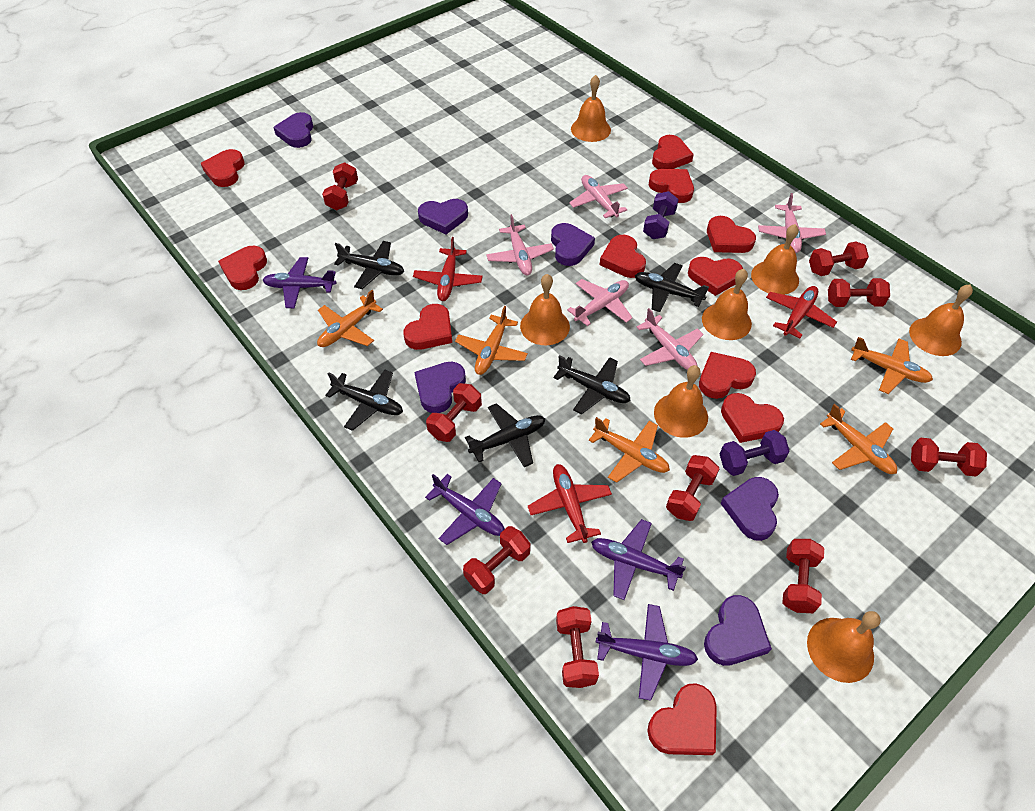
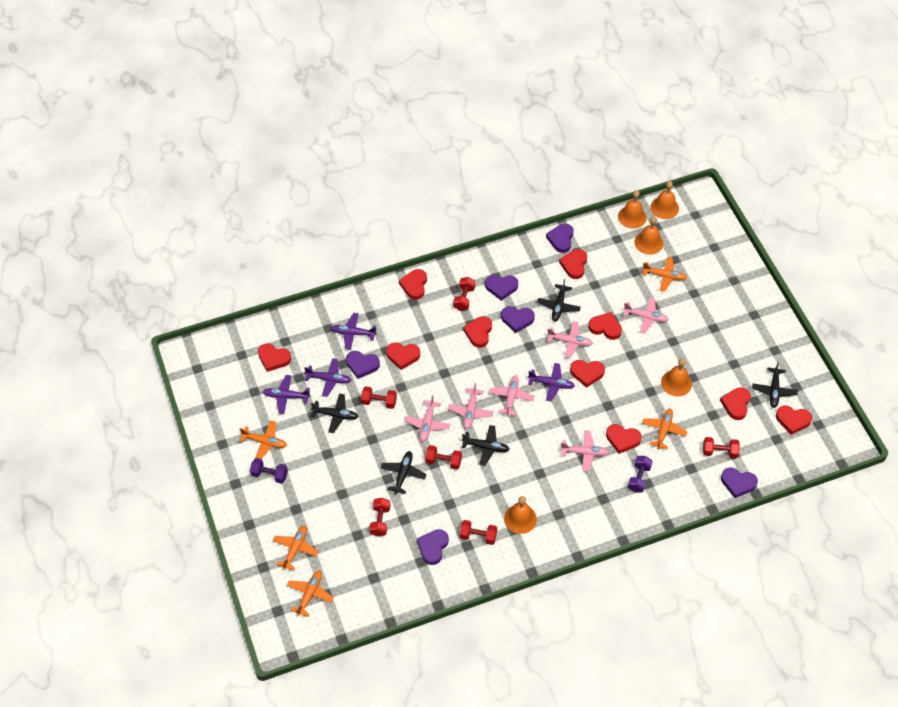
orange bell: 7 -> 5
pink plane: 5 -> 6
red dumbbell: 9 -> 6
red heart: 11 -> 10
red plane: 3 -> 0

